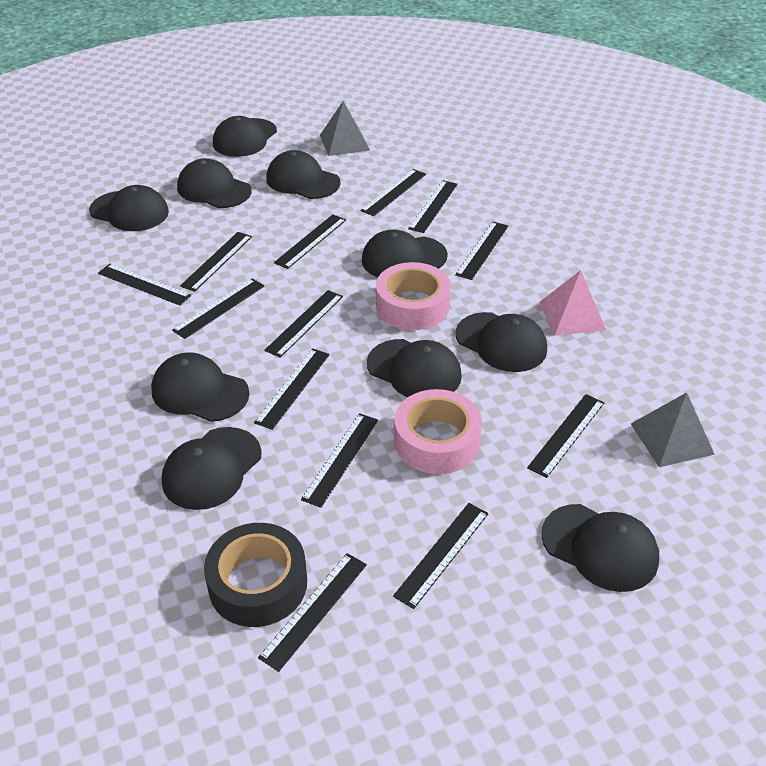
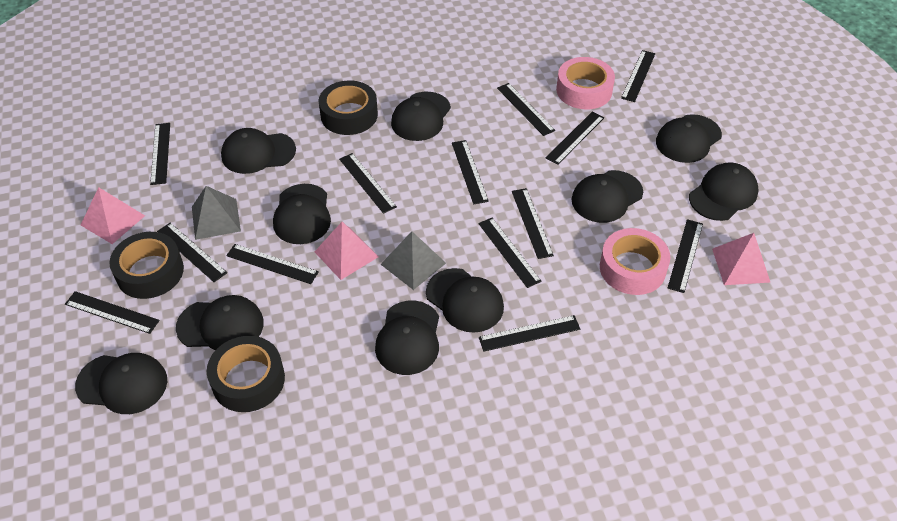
black tape: 1 -> 3
pink pyramid: 1 -> 3

